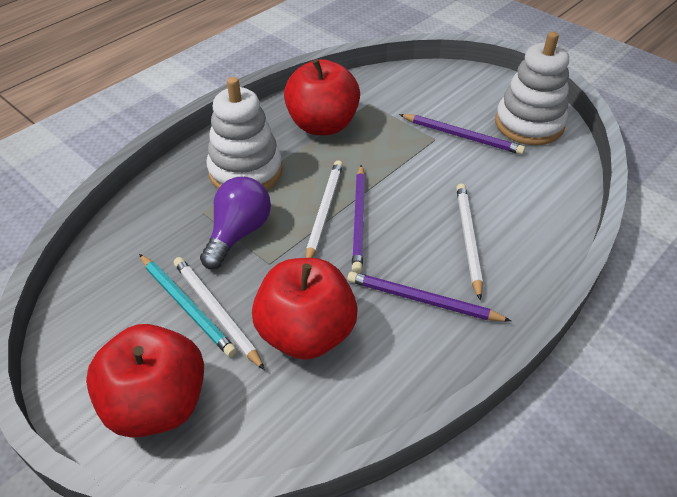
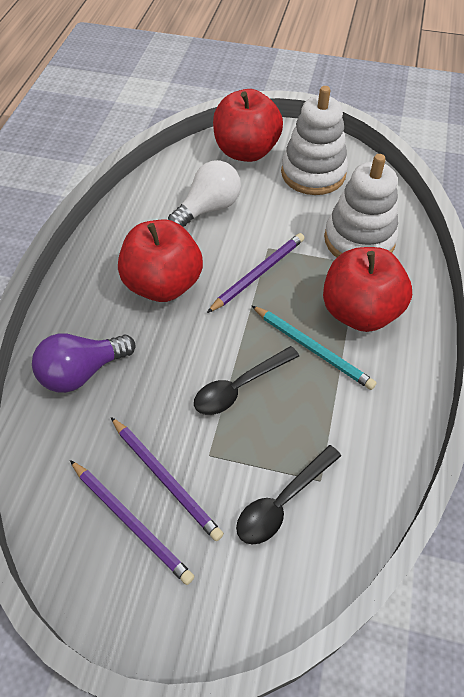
black spoon: 0 -> 2
white light bulb: 0 -> 1
white pencil: 3 -> 0

